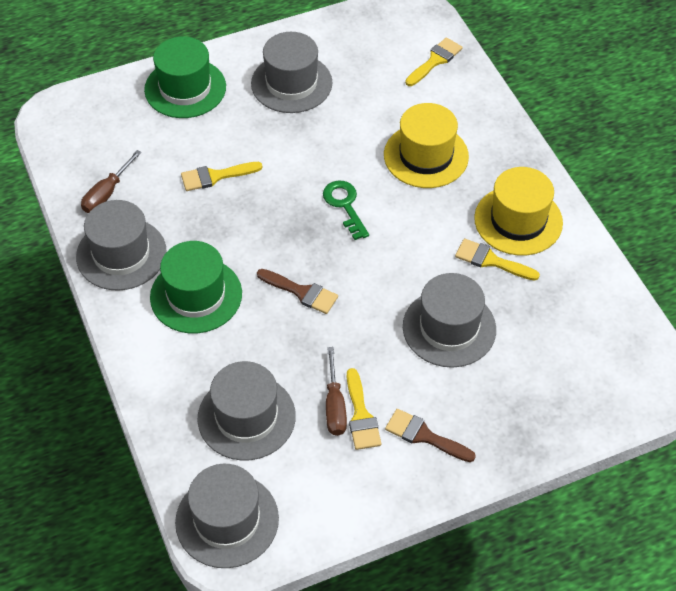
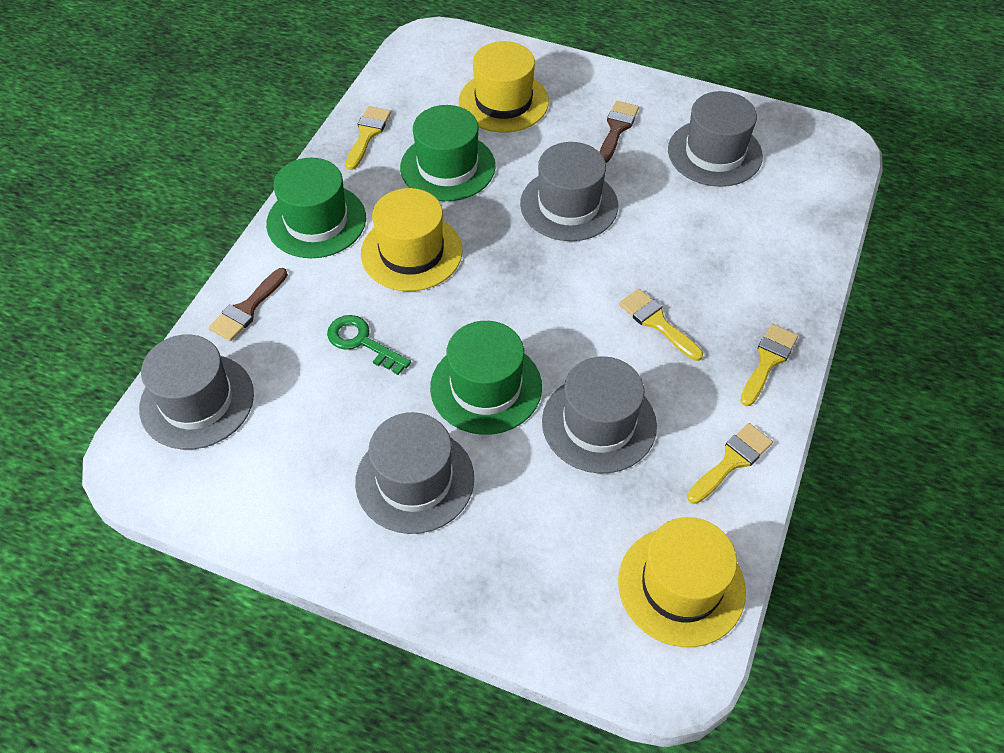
brown screwdriver: 2 -> 0
green hat: 2 -> 3
yellow hat: 2 -> 3

